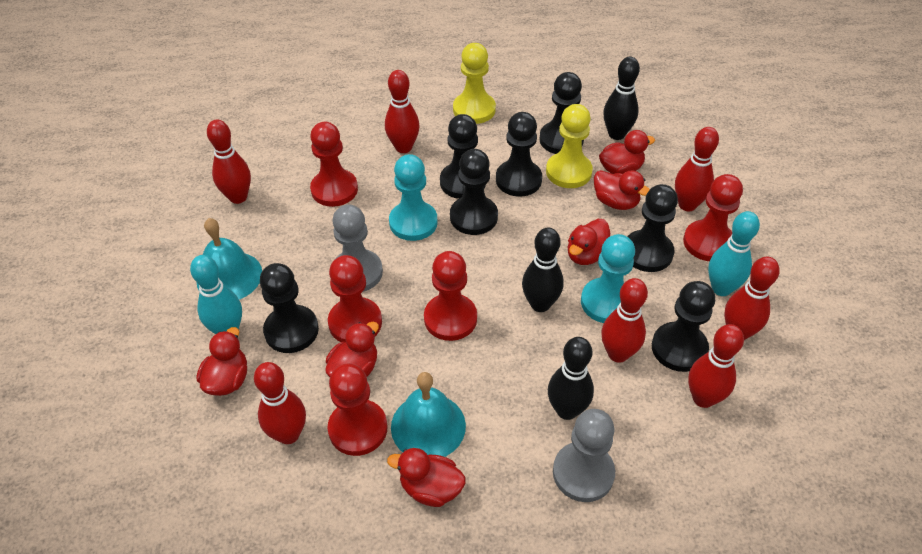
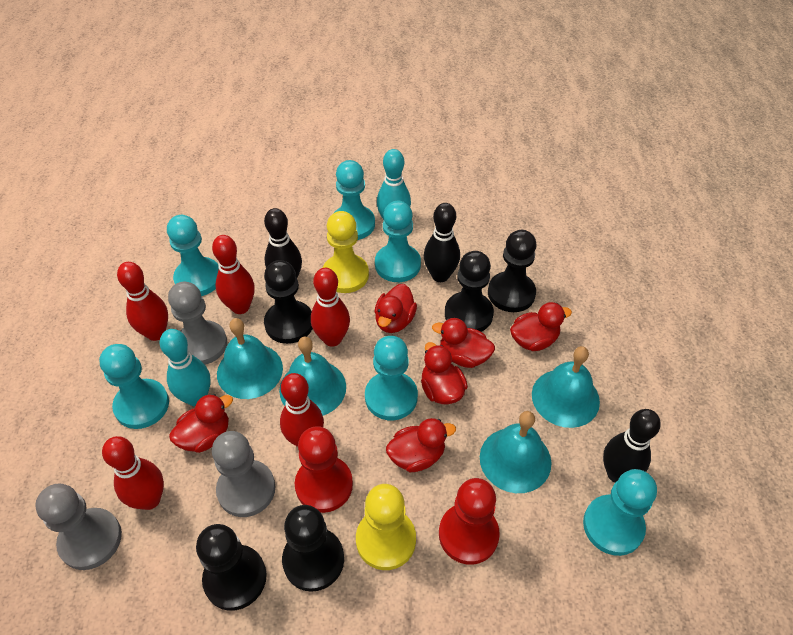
black pawn: 7 -> 5
grey pawn: 2 -> 3
red bowling pin: 7 -> 5
red pawn: 5 -> 2
turquoise bell: 2 -> 4
turquoise pawn: 2 -> 6

